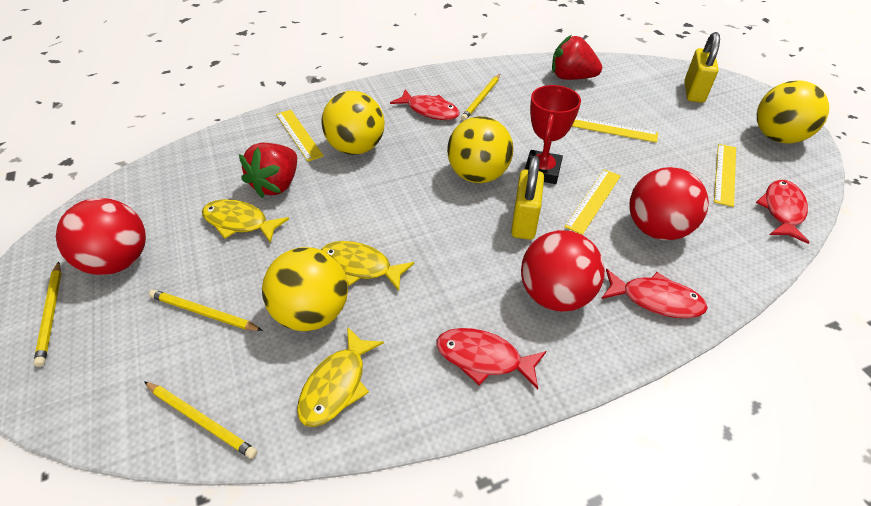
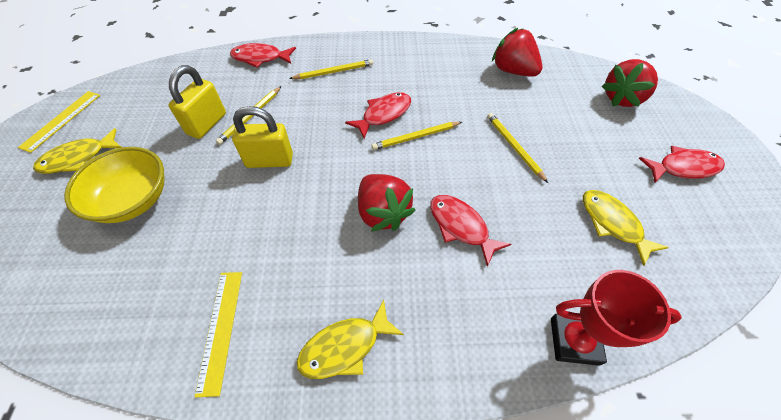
red ball: 3 -> 0
red strawberry: 2 -> 3
yellow ball: 4 -> 0
yellow bowl: 0 -> 1
yellow ruler: 4 -> 2

